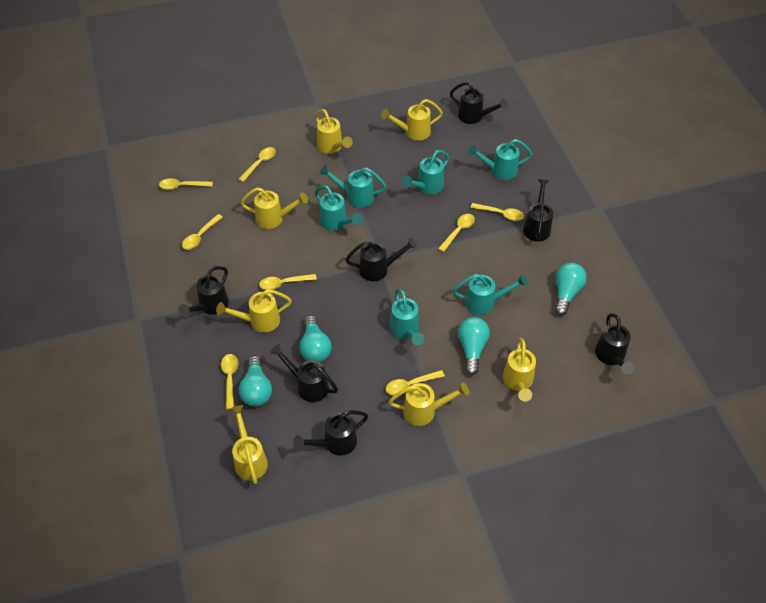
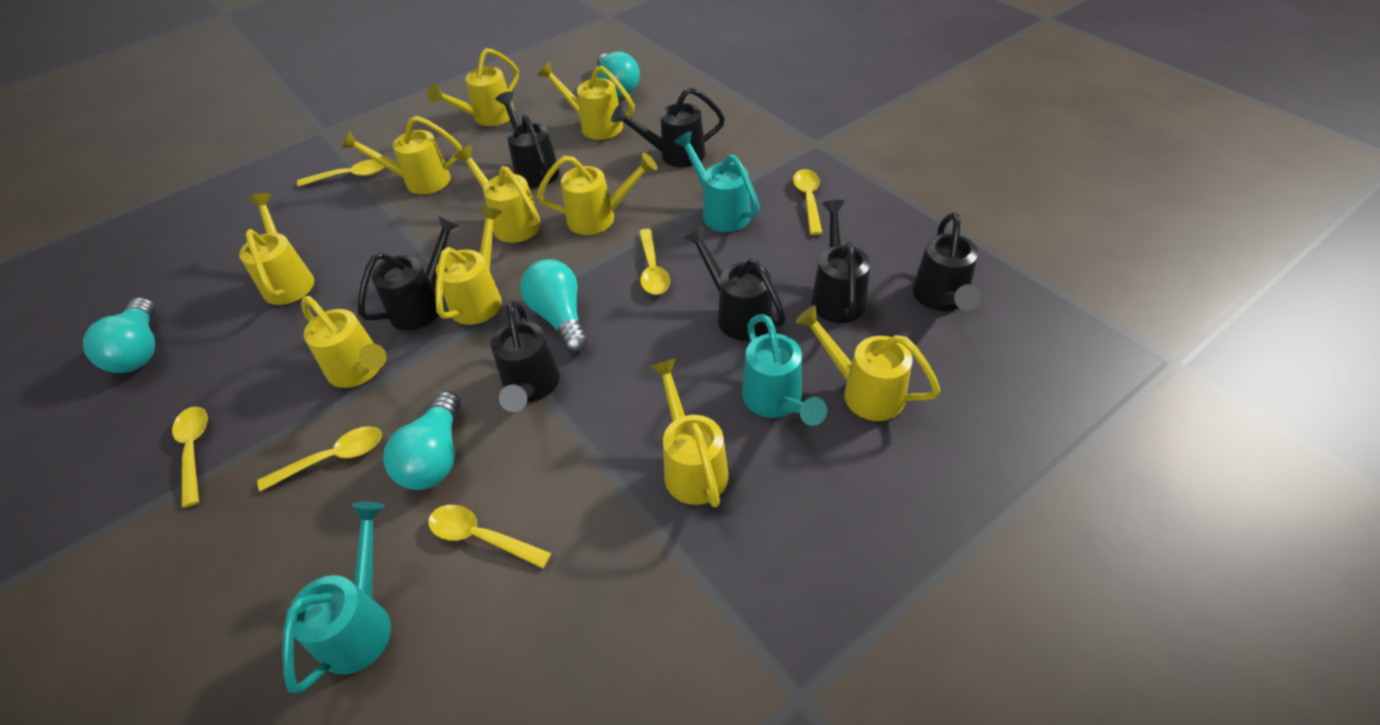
turquoise watering can: 6 -> 3
yellow spoon: 8 -> 6
yellow watering can: 7 -> 10

